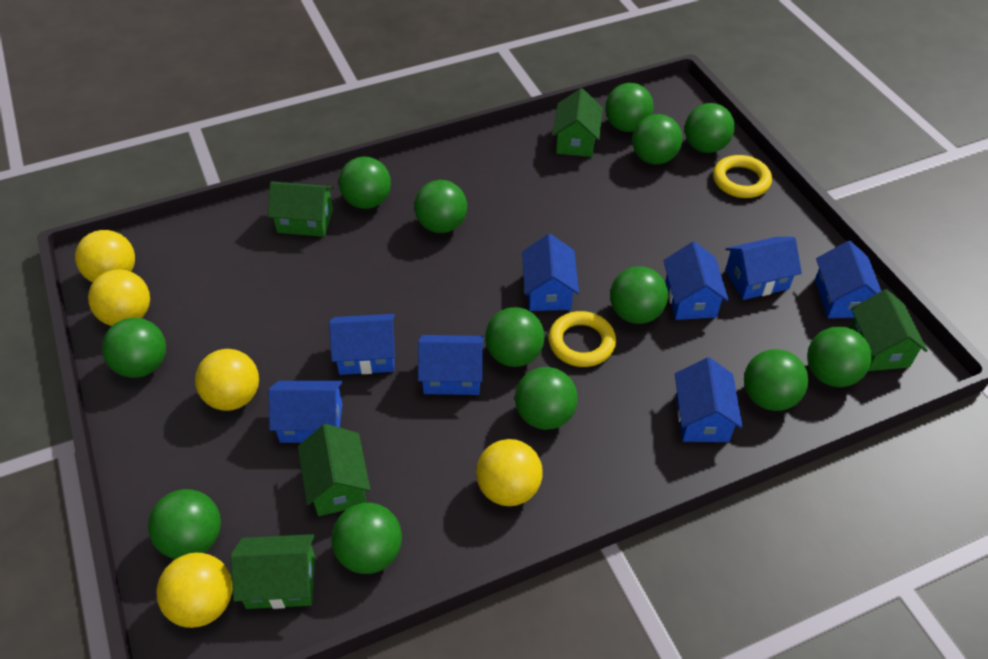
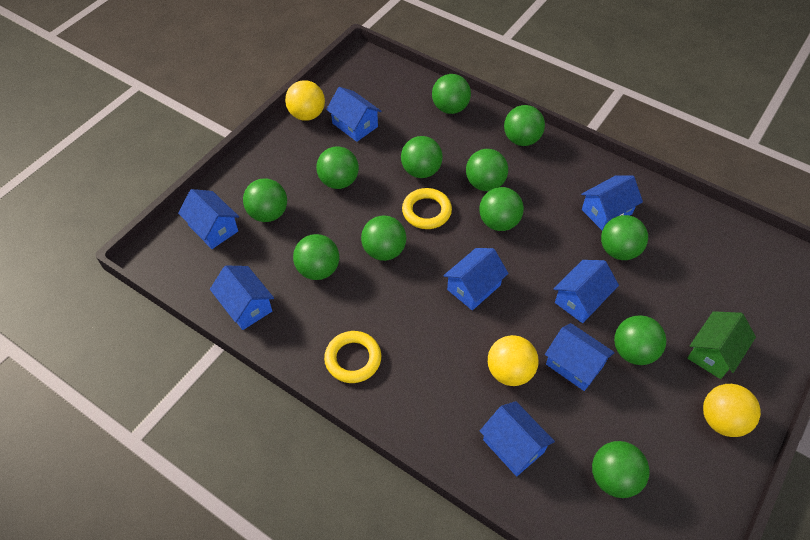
green ball: 13 -> 12
green house: 5 -> 1
yellow ball: 5 -> 3

